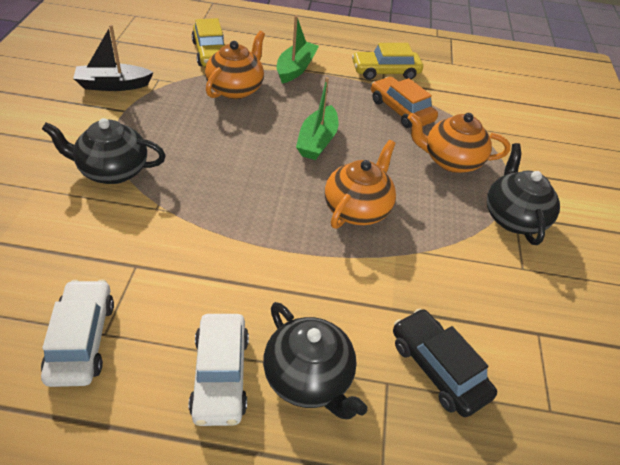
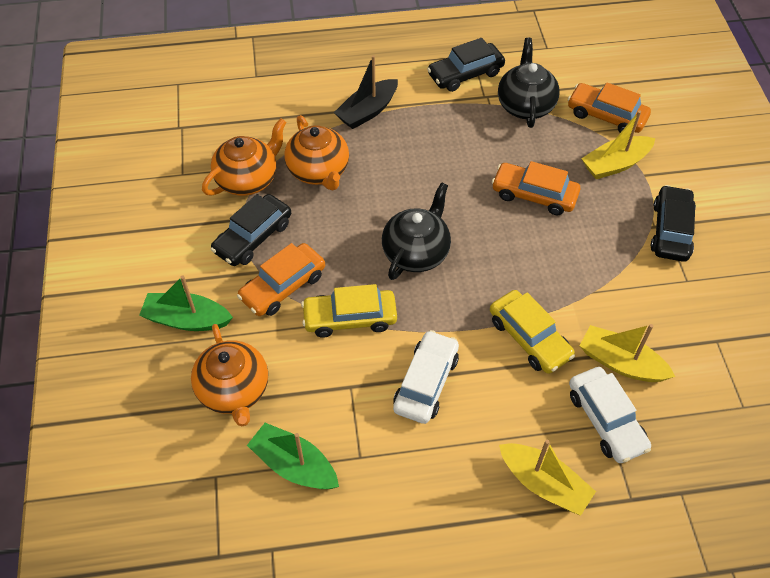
black car: 1 -> 3
black teapot: 3 -> 2
orange car: 1 -> 3
yellow boat: 0 -> 3

